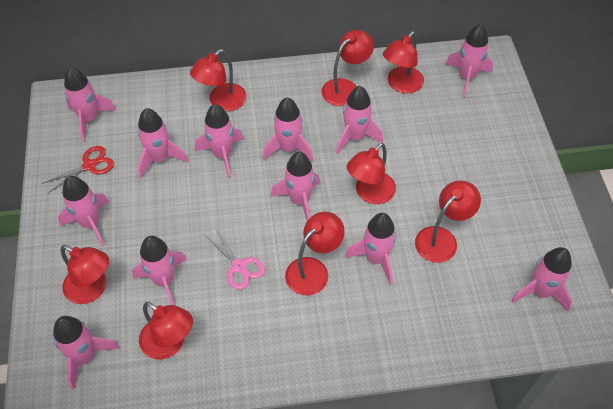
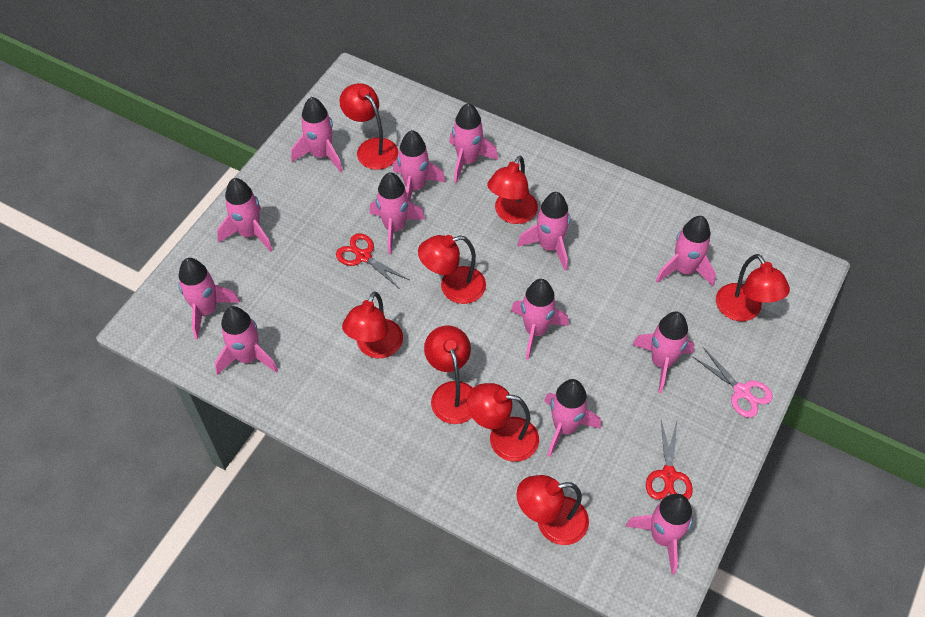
pink rocket: 12 -> 13
red scissors: 1 -> 2

